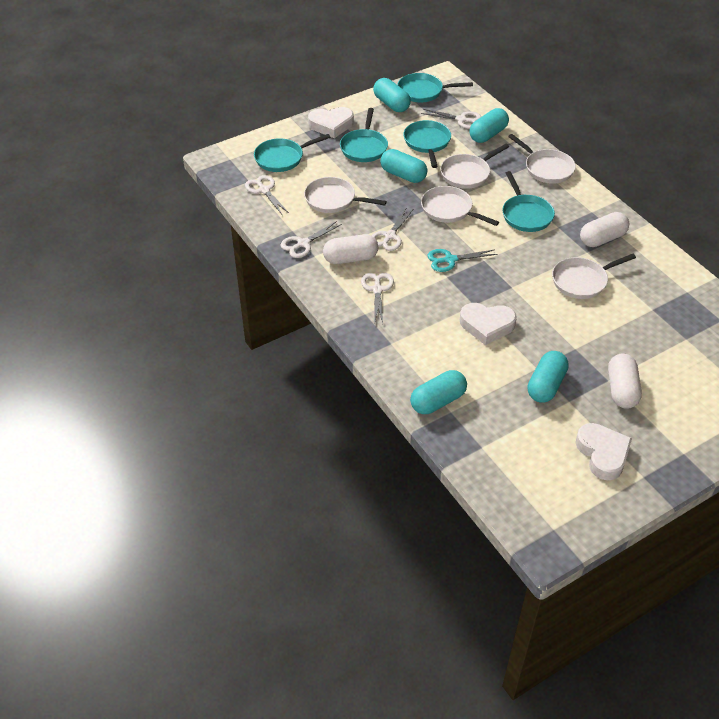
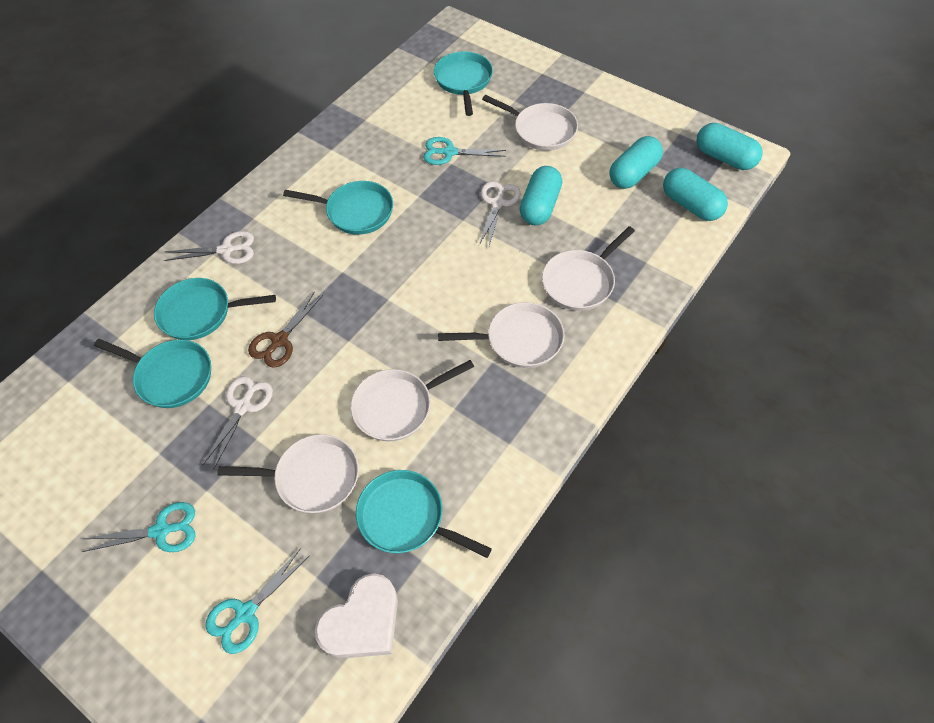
brown scissors: 0 -> 1
turquoise capsule: 5 -> 4
turquoise scissors: 1 -> 3
white capsule: 3 -> 0
white heart: 3 -> 1
white scissors: 5 -> 3

